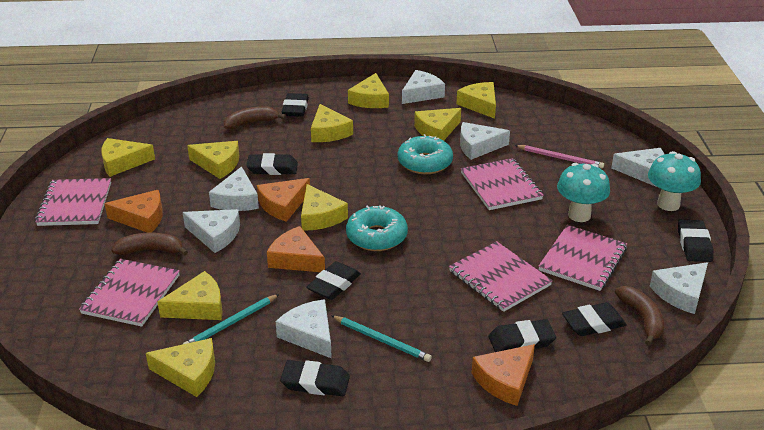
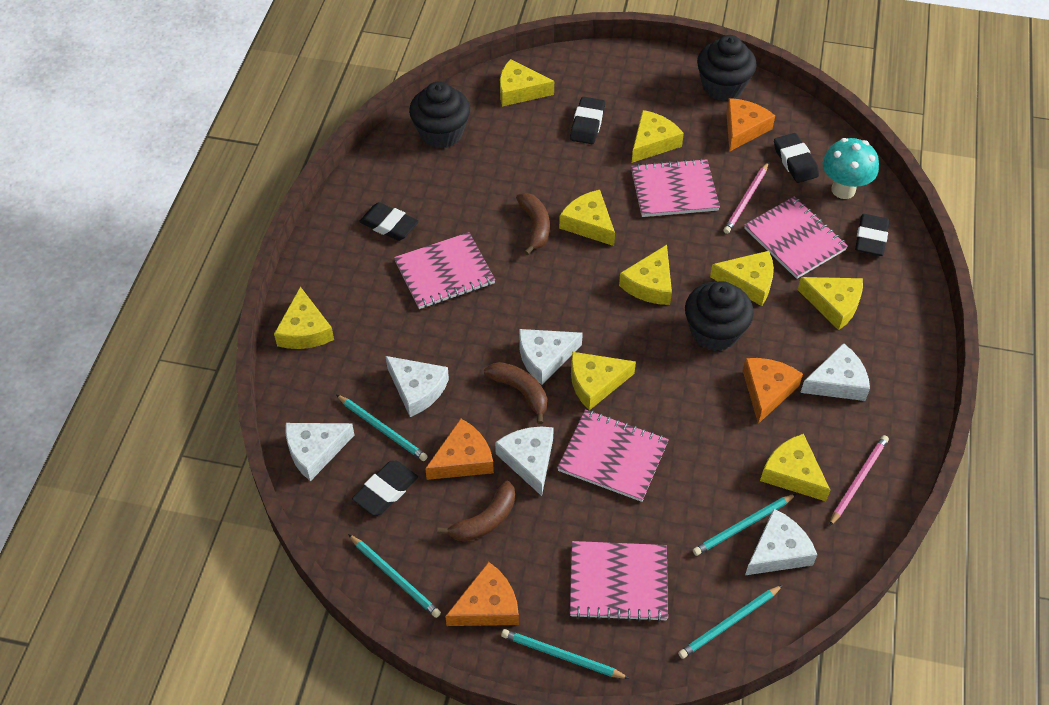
black cupcake: 0 -> 3
black eraser: 7 -> 5
pink pencil: 1 -> 2
turquoise donut: 2 -> 0
turquoise mushroom: 2 -> 1
turquoise pencil: 2 -> 5
white cheese: 7 -> 6

